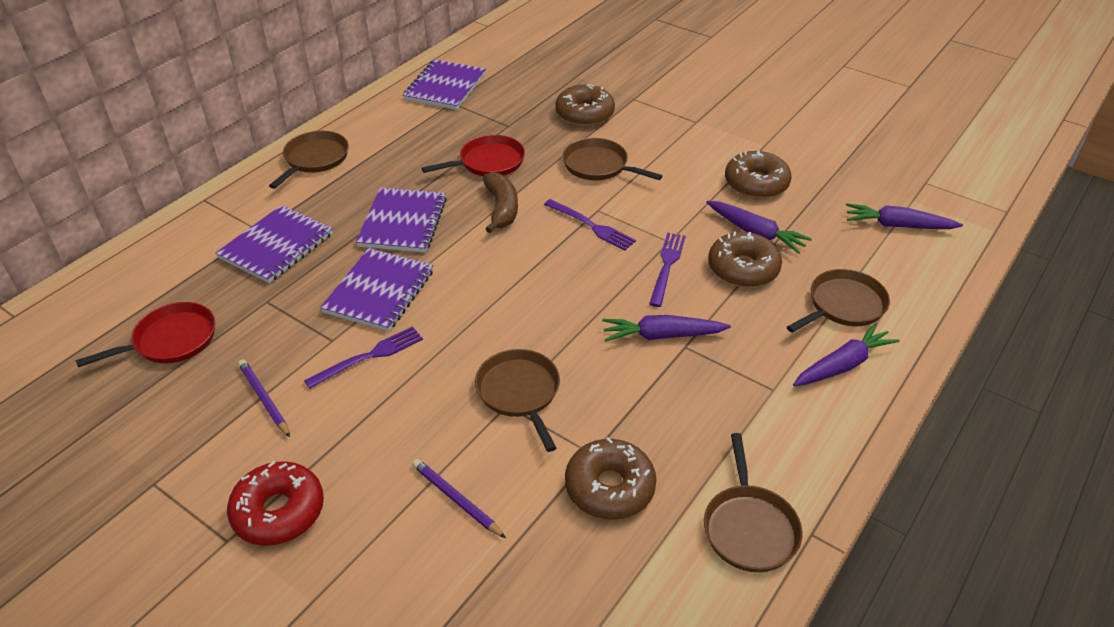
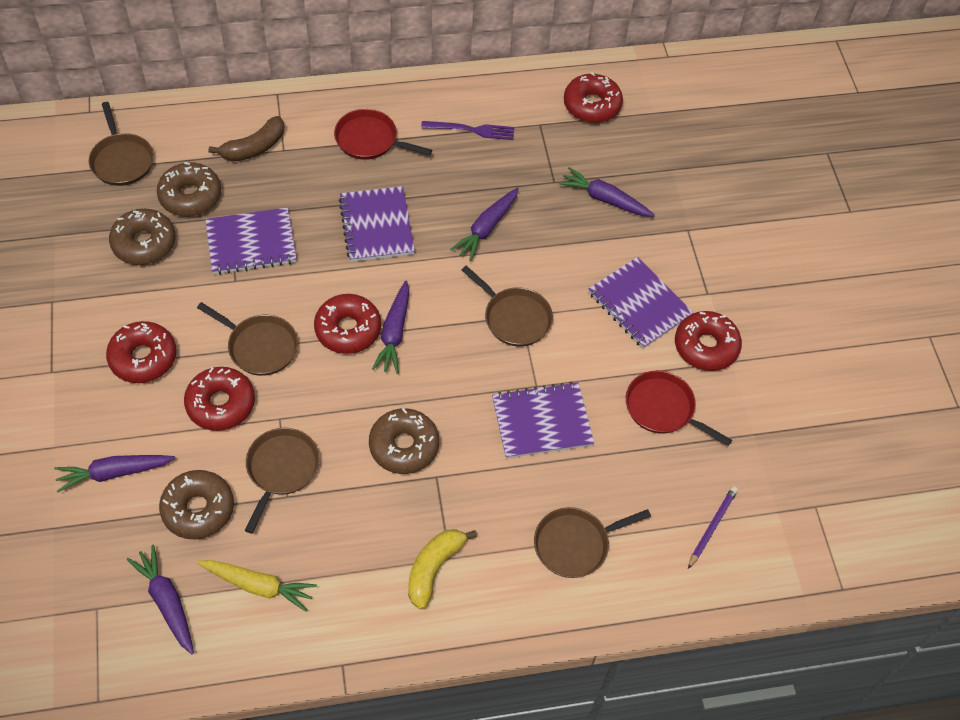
purple carrot: 4 -> 5
purple fork: 3 -> 1
purple pencil: 2 -> 1
red donut: 1 -> 5
yellow banana: 0 -> 1
yellow carrot: 0 -> 1

